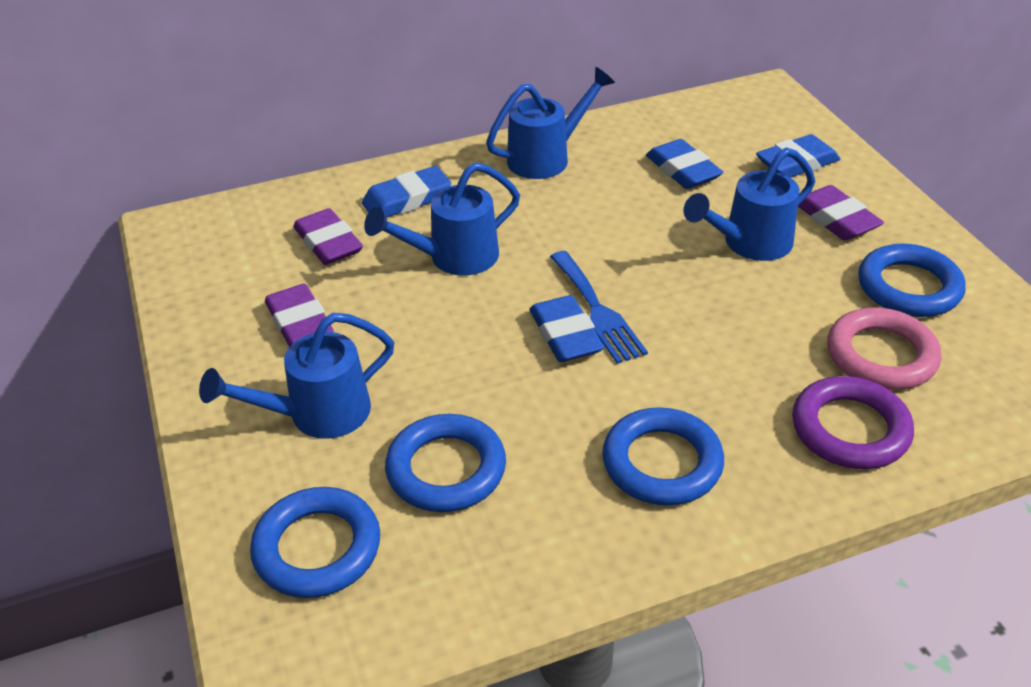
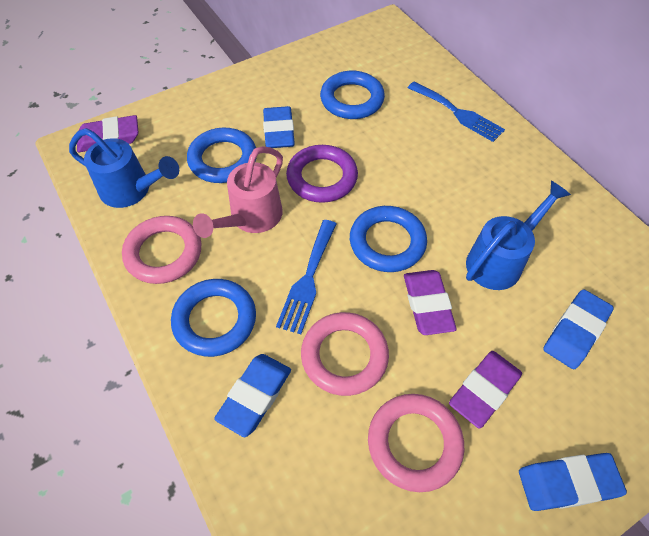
blue fork: 1 -> 2
blue watering can: 4 -> 2
pink ring: 1 -> 3
pink watering can: 0 -> 1

